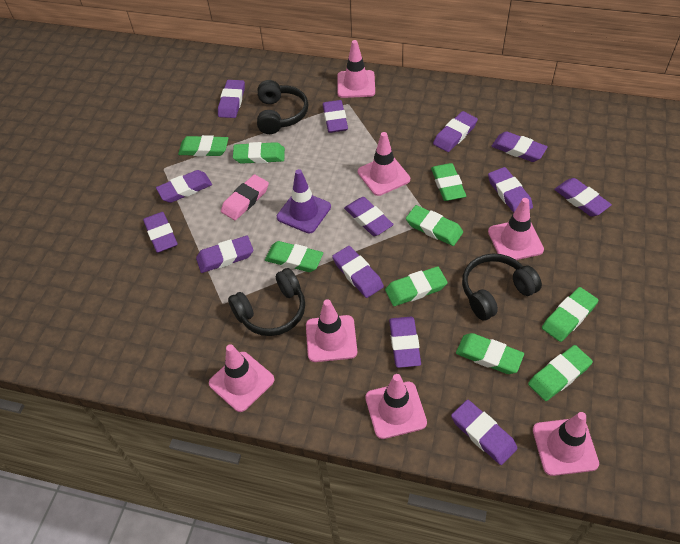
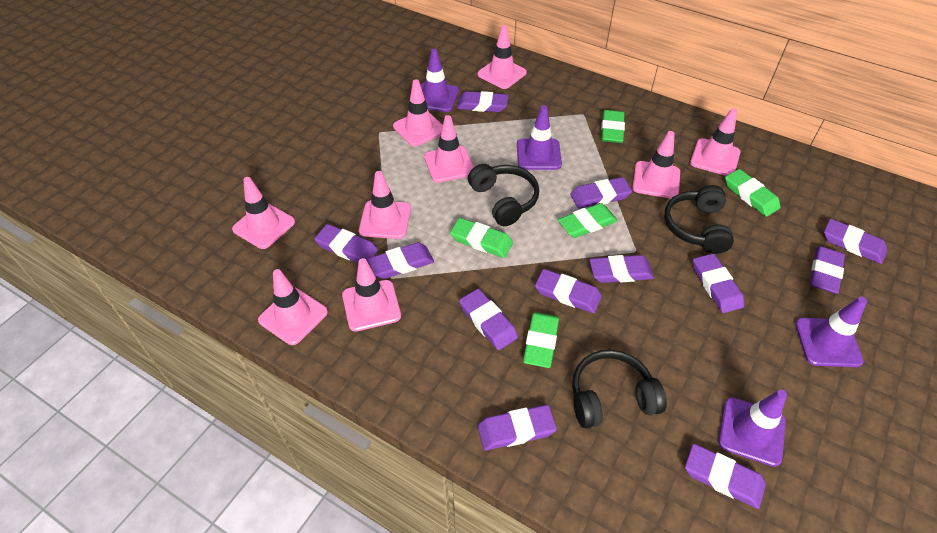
green eraser: 9 -> 5
pink eraser: 1 -> 0
pink traffic cone: 7 -> 9
purple eraser: 13 -> 12
purple traffic cone: 1 -> 4

